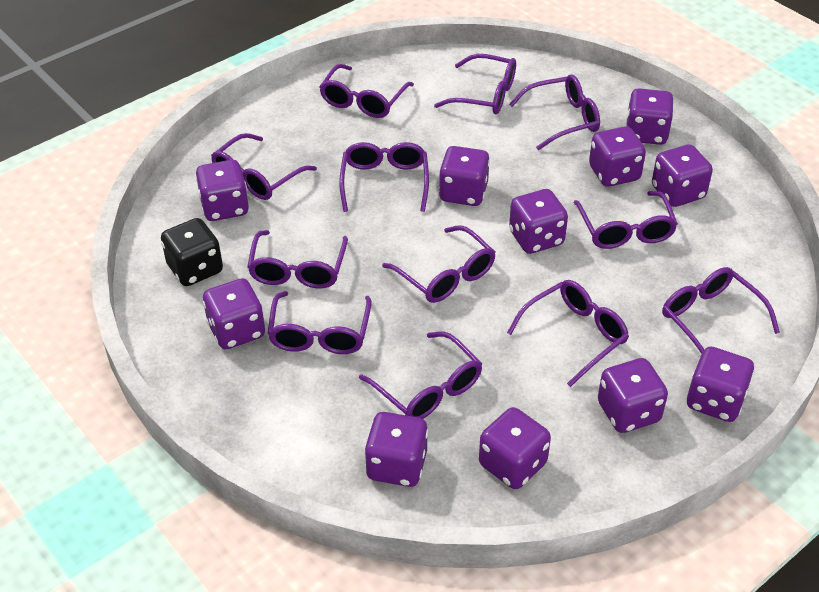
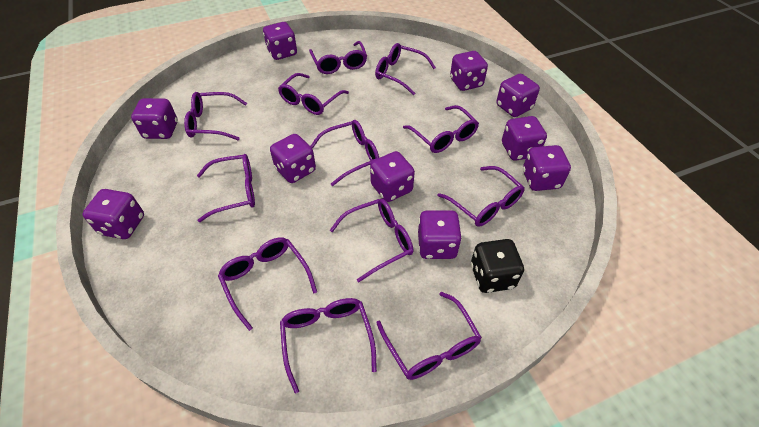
purple dice: 11 -> 10

